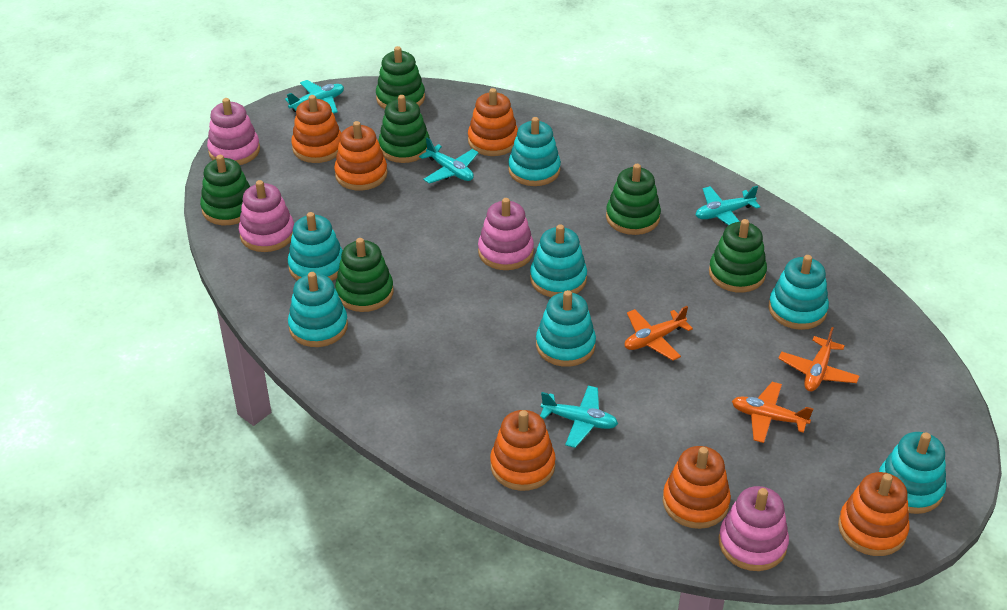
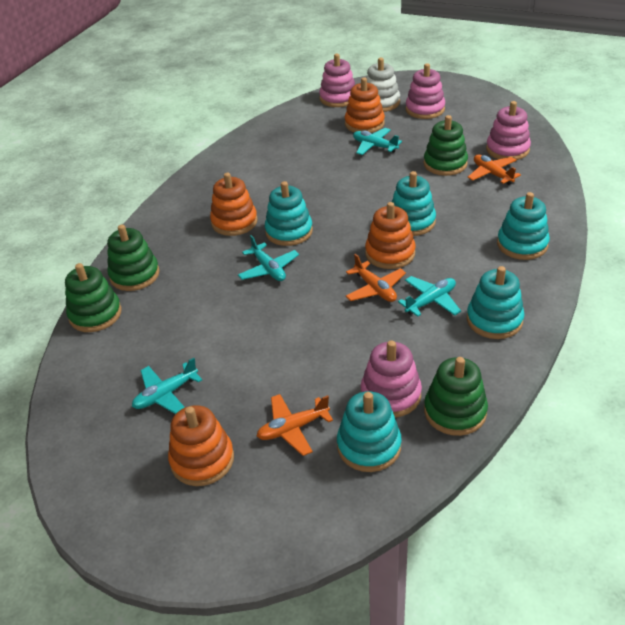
green stacking toy: 6 -> 4
orange stacking toy: 6 -> 4
turquoise stacking toy: 7 -> 5
white stacking toy: 0 -> 1

